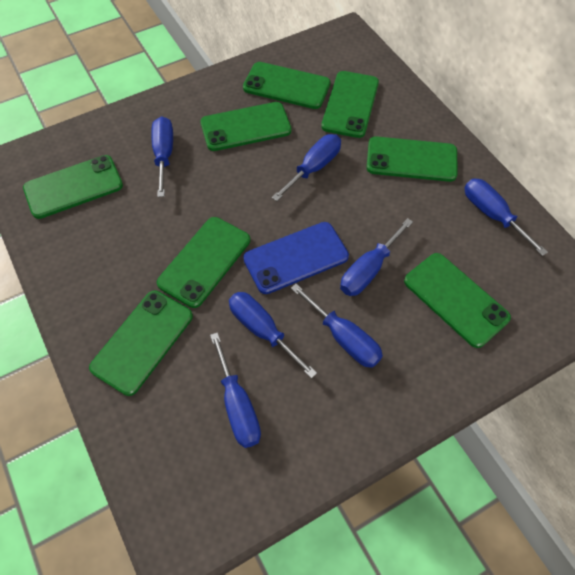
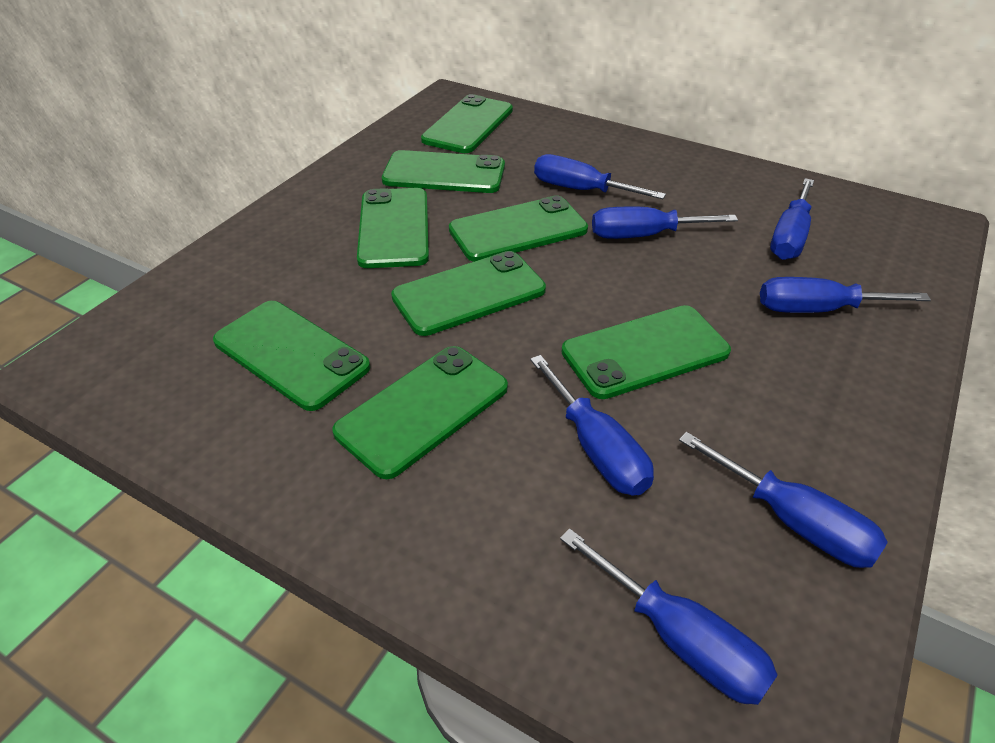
blue phone: 1 -> 0

